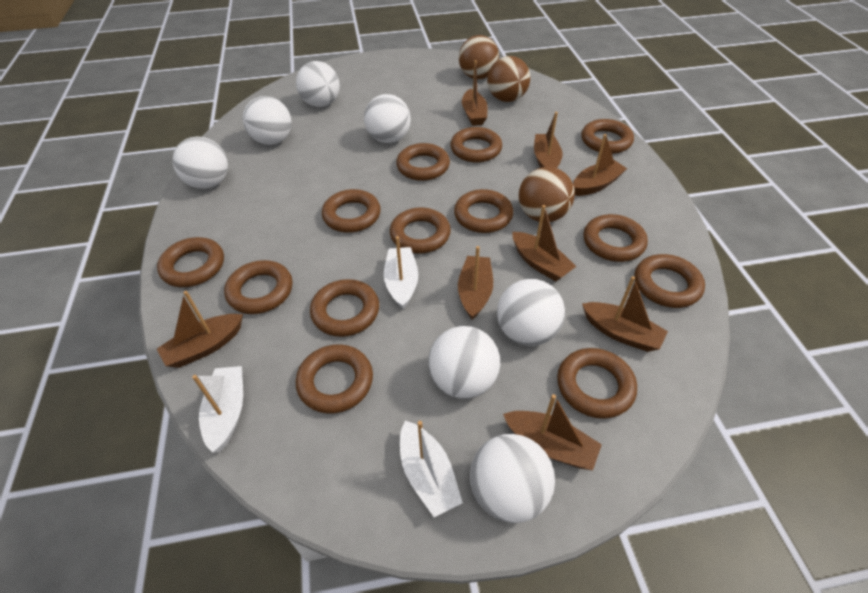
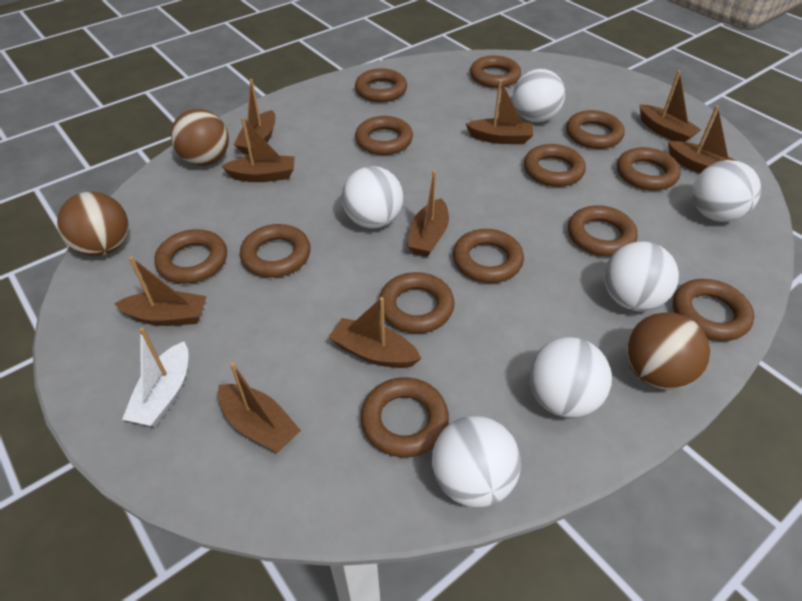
brown boat: 8 -> 9
white ball: 7 -> 6
white boat: 3 -> 1

